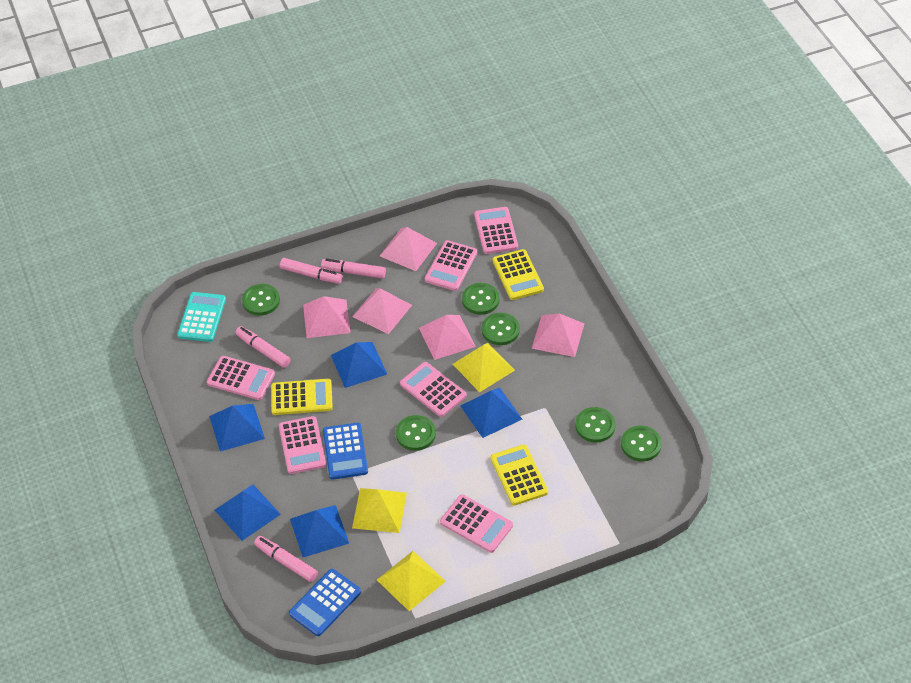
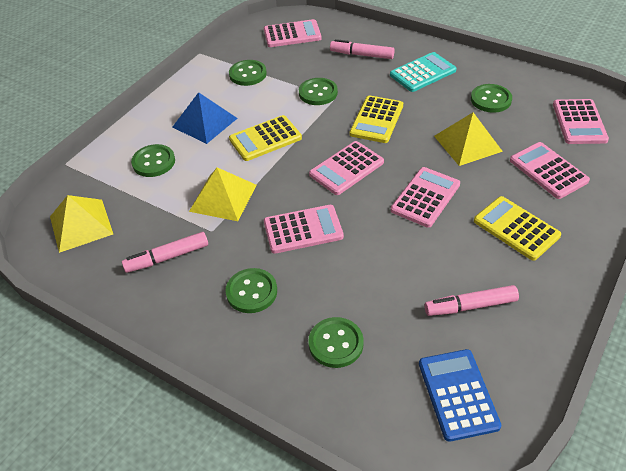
blue calculator: 2 -> 1
blue pyramid: 5 -> 1
pink marker: 4 -> 3
pink pyramid: 5 -> 0

